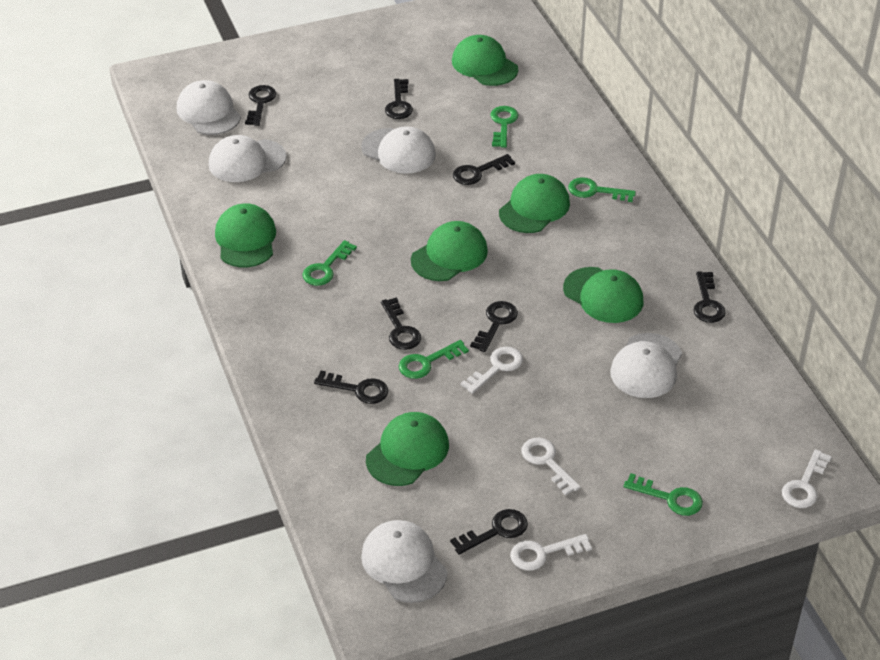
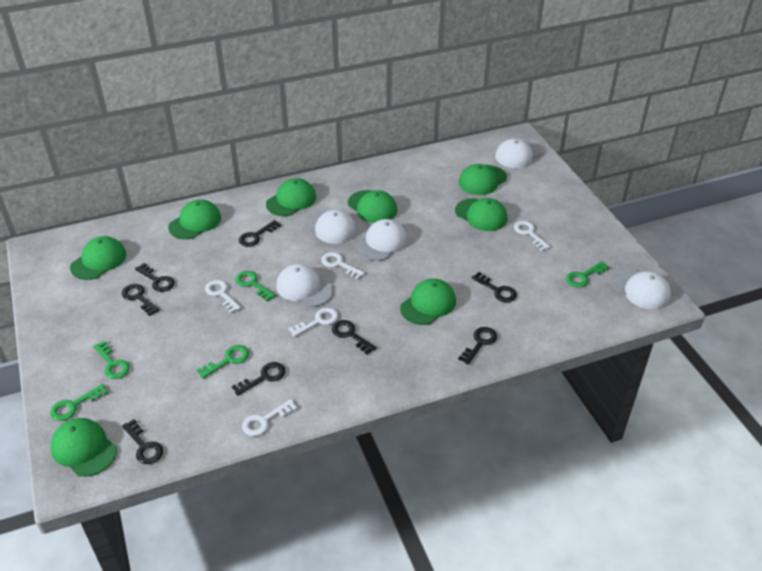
green cap: 6 -> 8
white key: 4 -> 5

